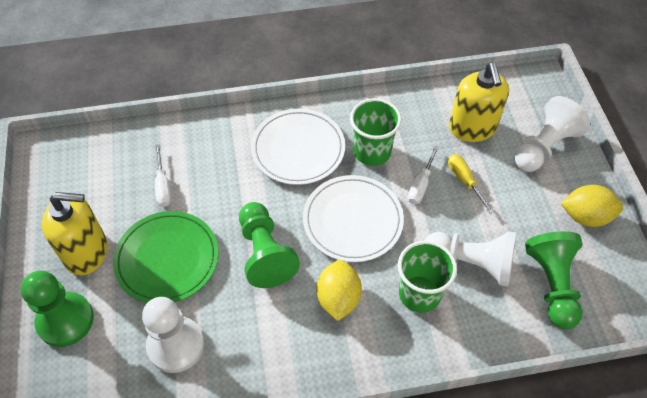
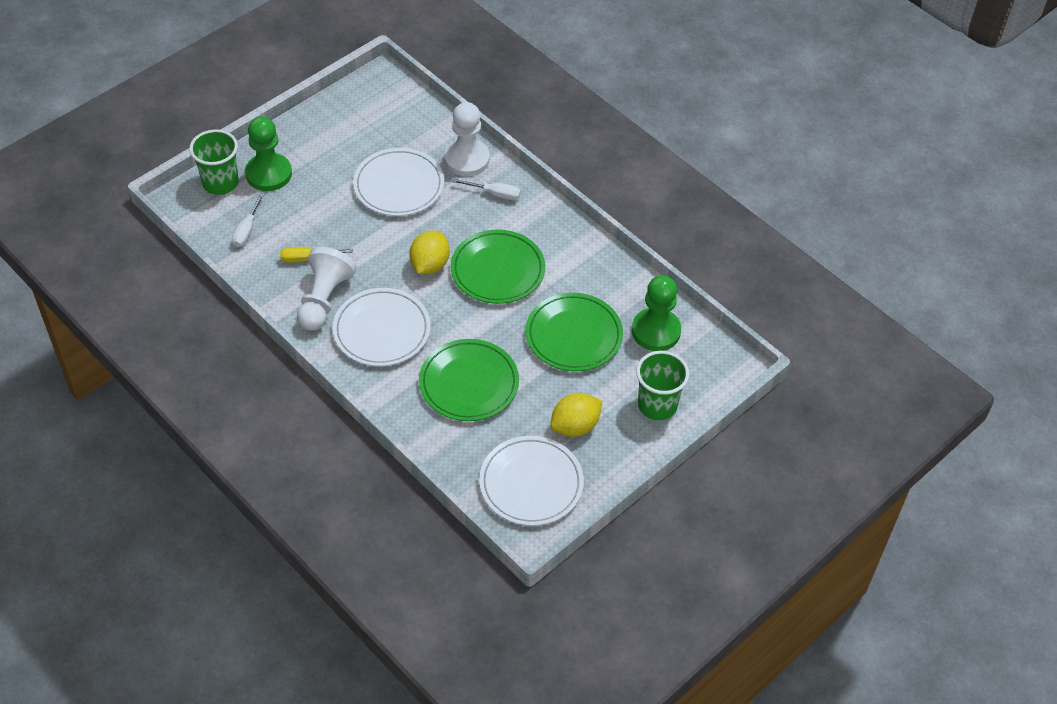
green pawn: 3 -> 2
green plate: 1 -> 3
white pawn: 3 -> 2
white plate: 2 -> 3
yellow soap dispenser: 2 -> 0

